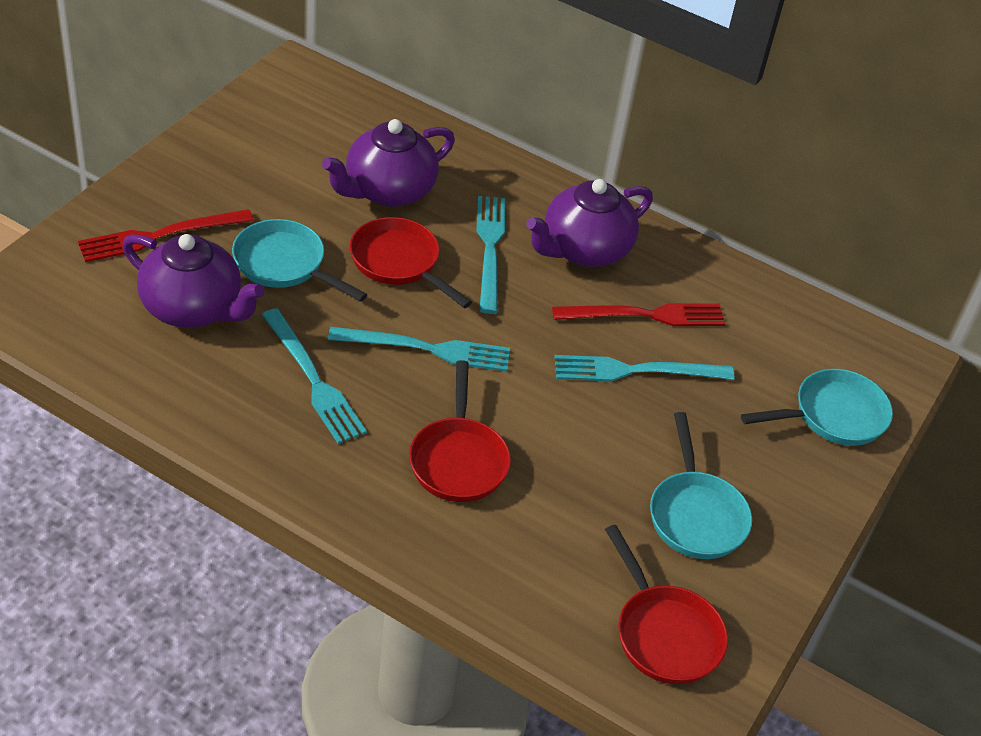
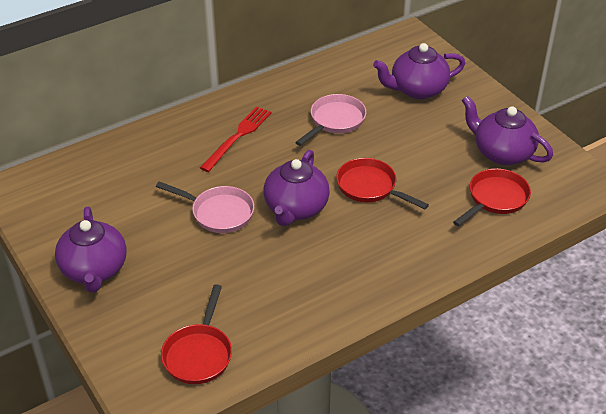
pink pan: 0 -> 2
purple teapot: 3 -> 4
red fork: 2 -> 1
turquoise fork: 4 -> 0
turquoise pan: 3 -> 0

